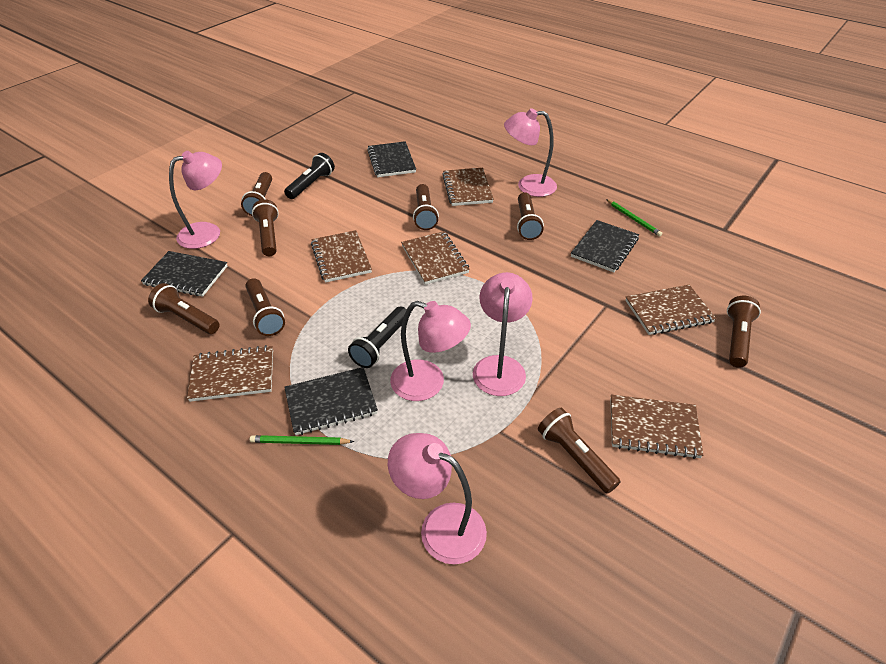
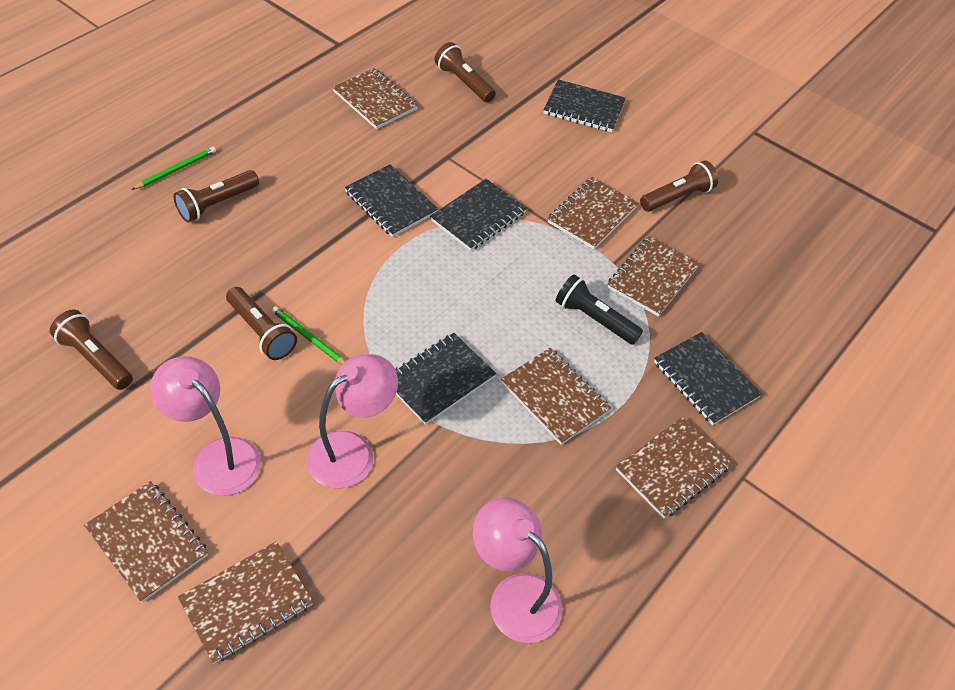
black flashlight: 2 -> 1
black notebook: 4 -> 5
brown flashlight: 8 -> 5
brown notebook: 6 -> 7
pink lamp: 5 -> 3

